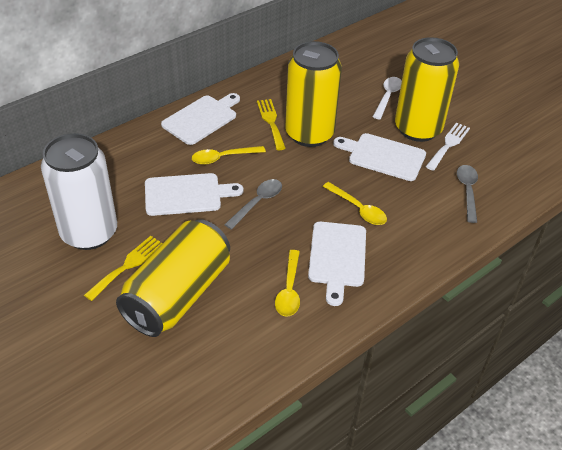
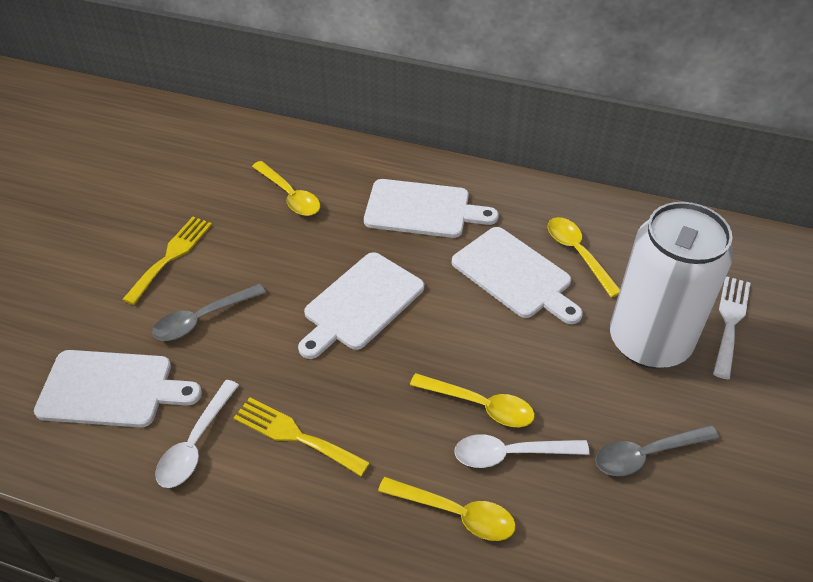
white spoon: 1 -> 2
yellow can: 3 -> 0
yellow spoon: 3 -> 4

